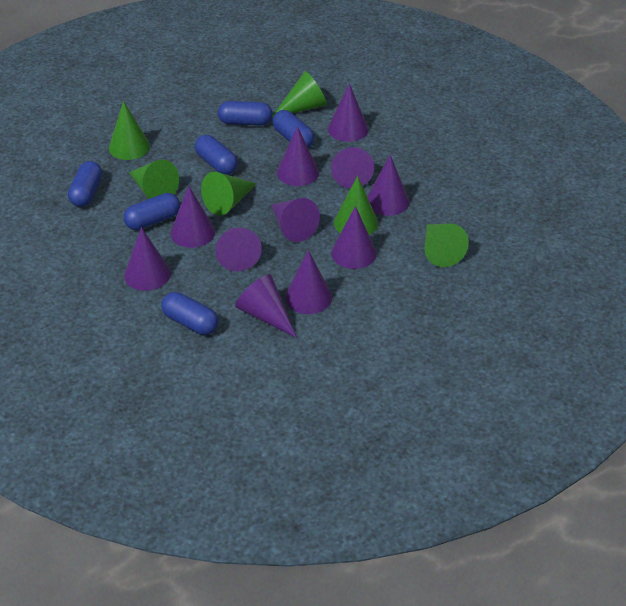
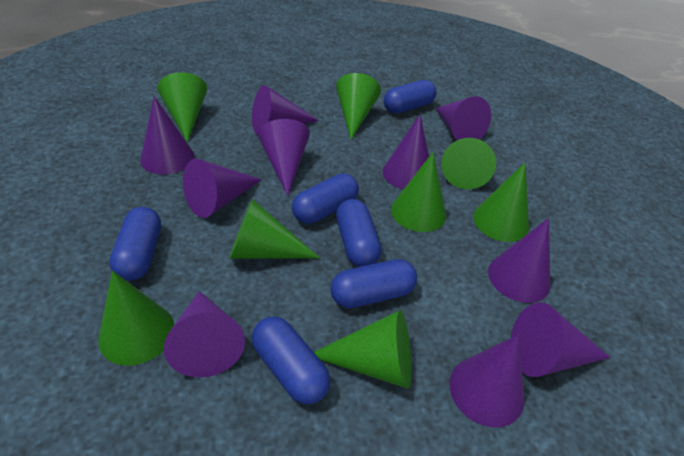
green cone: 6 -> 8
purple cone: 11 -> 10

